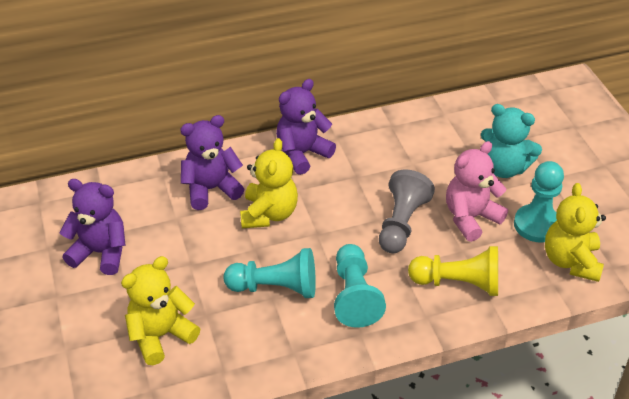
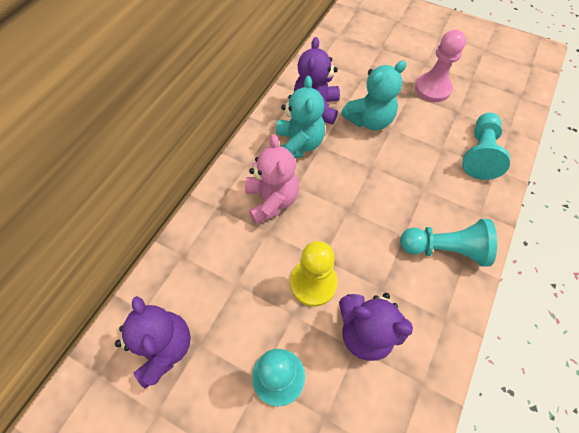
grey pawn: 1 -> 0
pink pawn: 0 -> 1
turquoise teddy bear: 1 -> 2
yellow teddy bear: 3 -> 0

